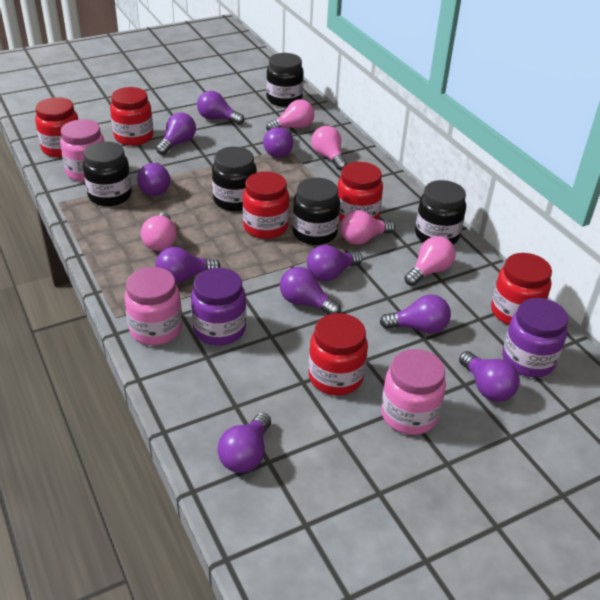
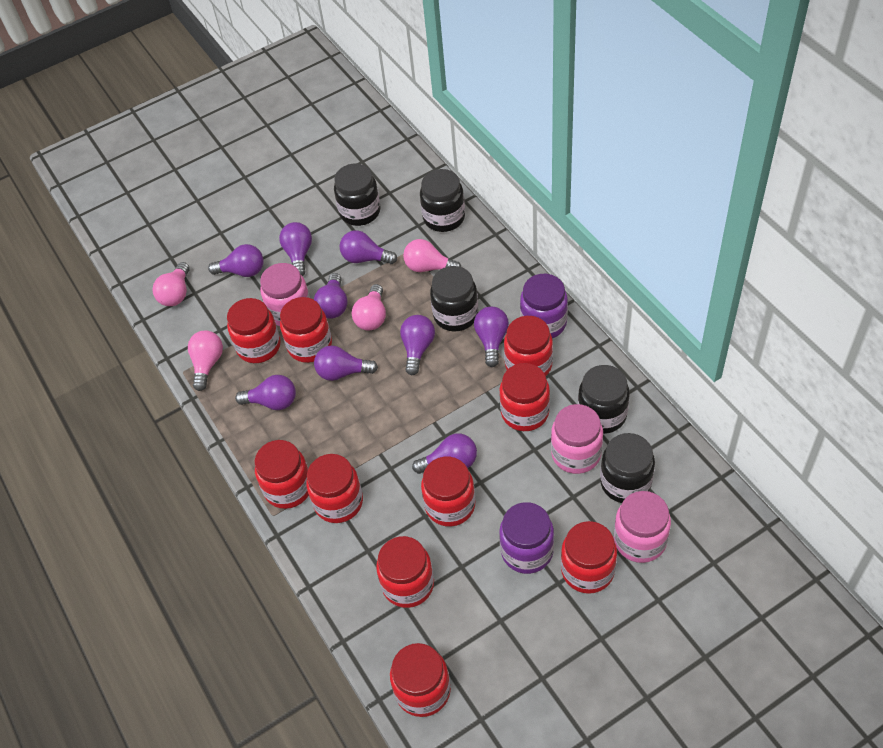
pink light bulb: 5 -> 4
purple light bulb: 10 -> 9
red jar: 6 -> 10

